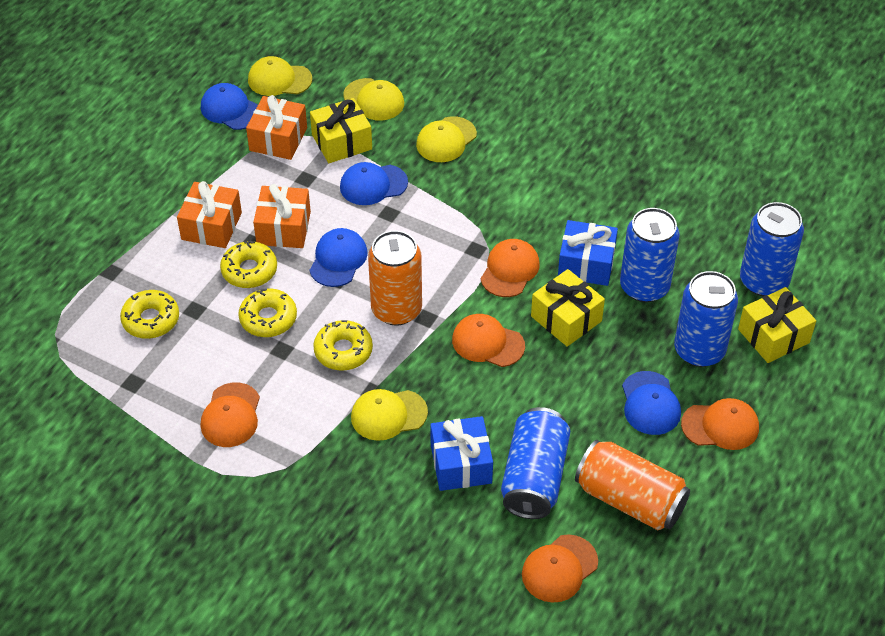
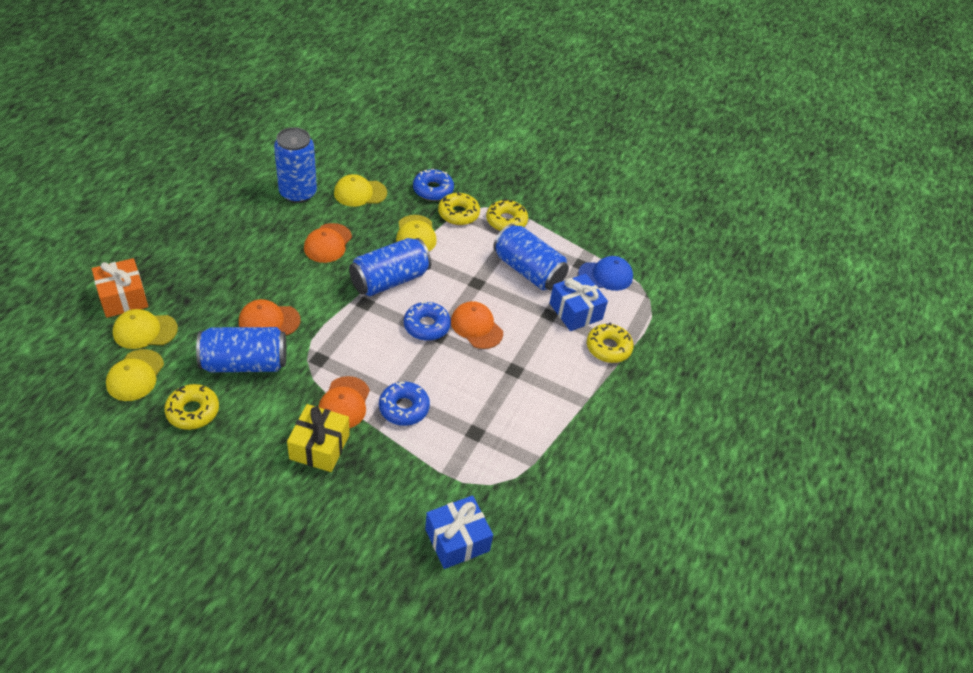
blue cap: 4 -> 1
blue donut: 0 -> 3
orange can: 2 -> 0
orange cap: 5 -> 4
orange gift: 3 -> 1
yellow gift: 3 -> 1

